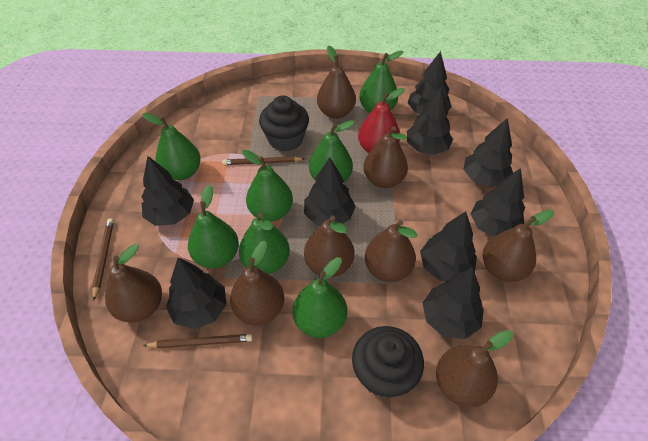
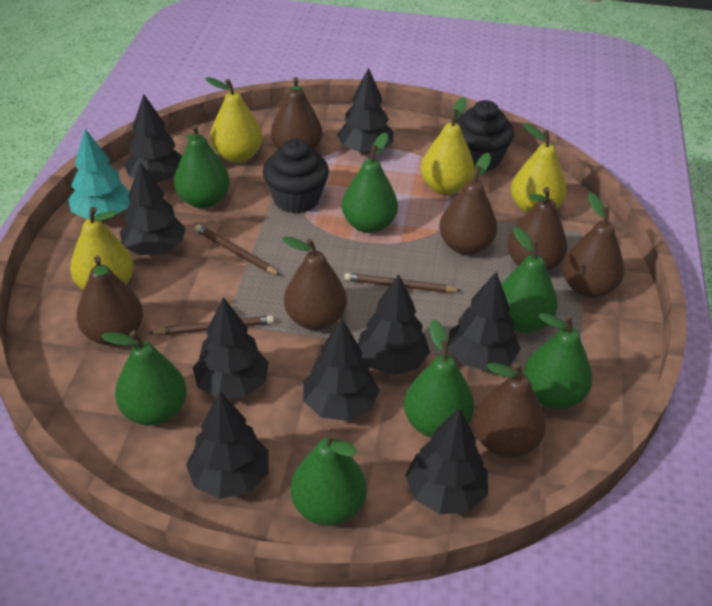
brown pear: 8 -> 7
red pear: 1 -> 0
turquoise tree: 0 -> 1
yellow pear: 0 -> 4

